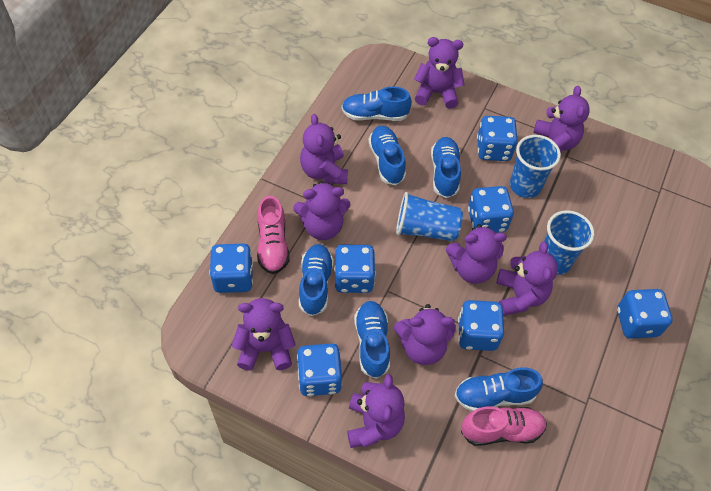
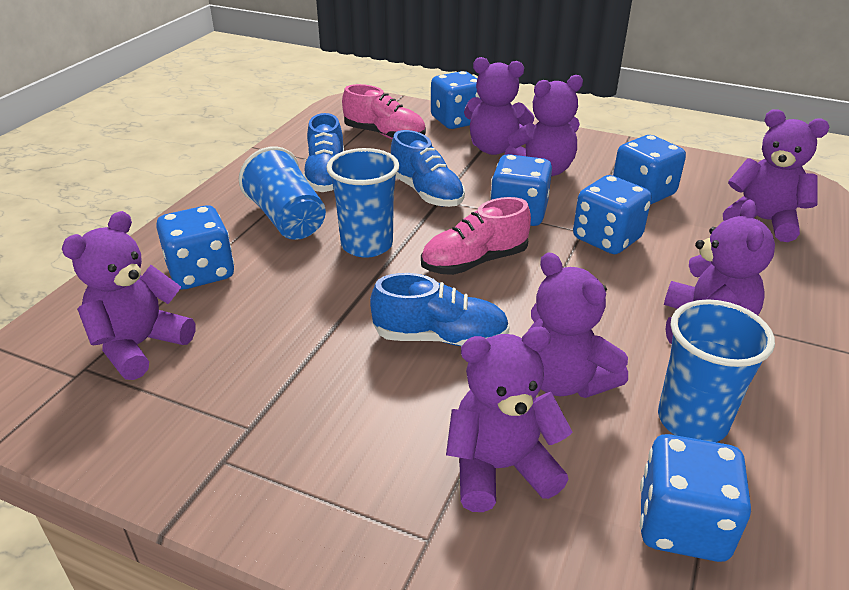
blue dice: 7 -> 6
blue shoe: 6 -> 3
purple teddy bear: 9 -> 7

